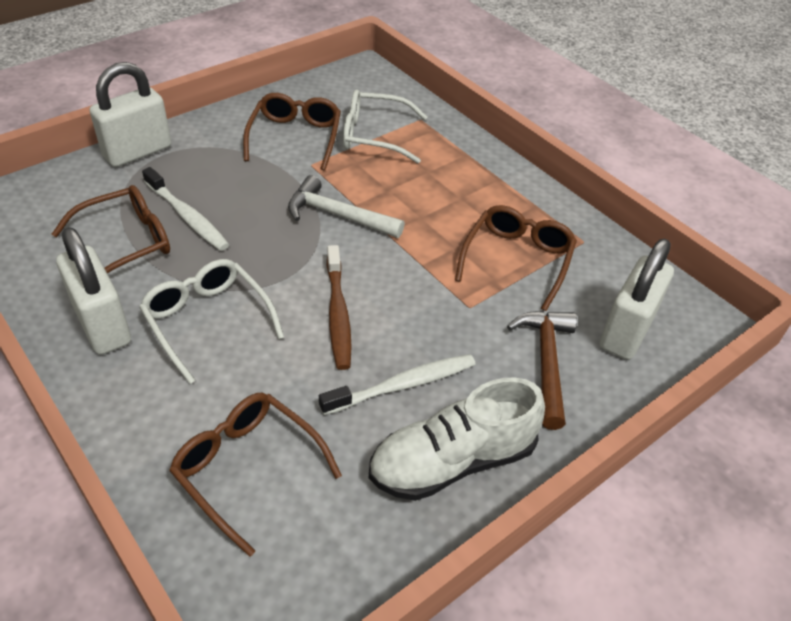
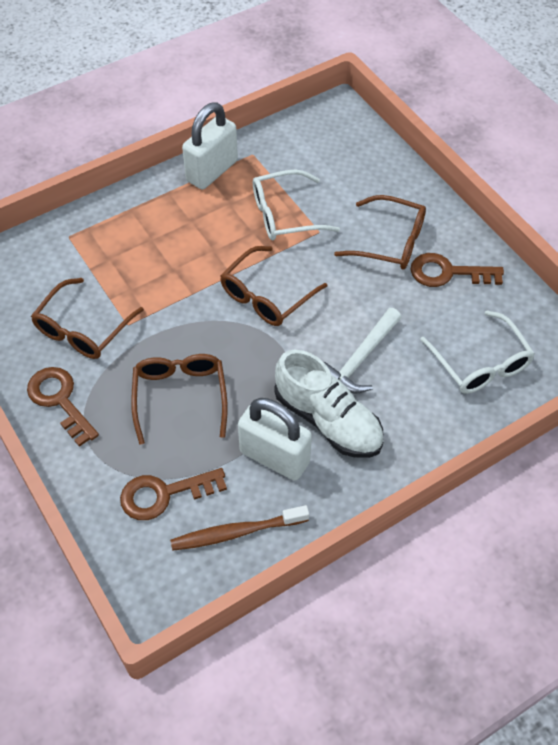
brown hammer: 1 -> 0
brown key: 0 -> 3
white padlock: 3 -> 2
white toothbrush: 2 -> 0

